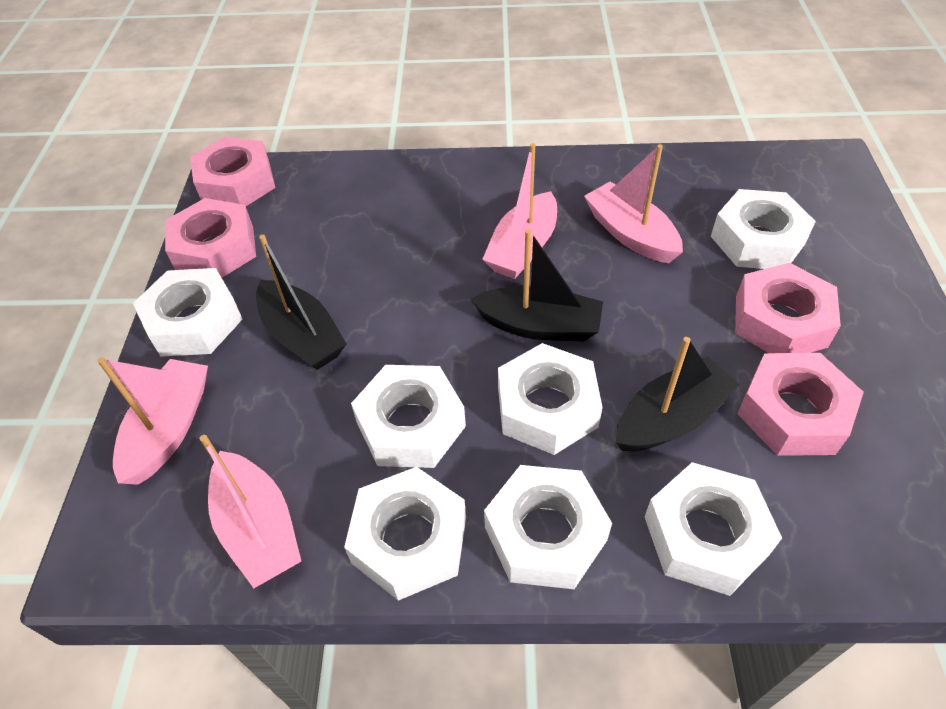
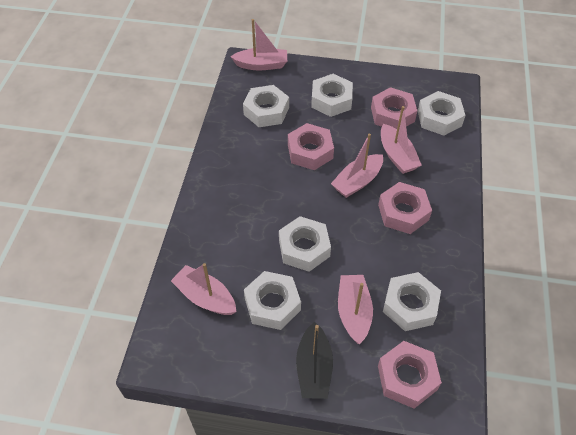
black boat: 3 -> 1
pink boat: 4 -> 5
white nut: 7 -> 6

